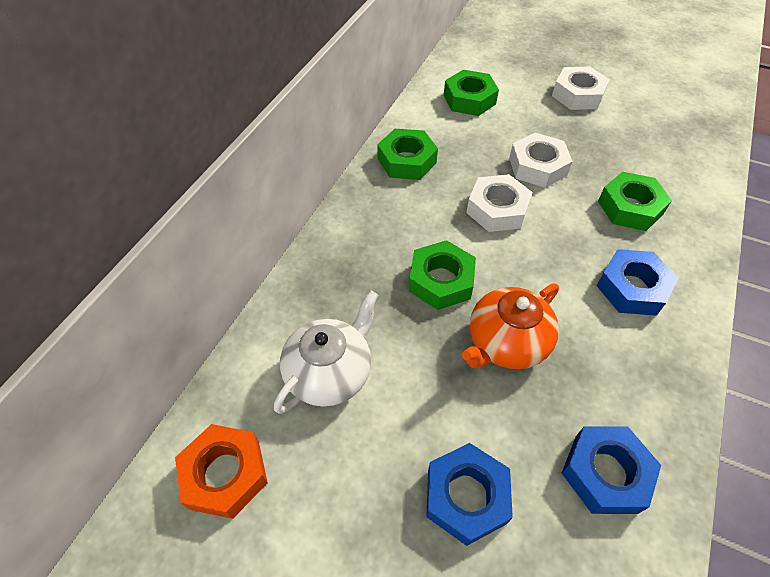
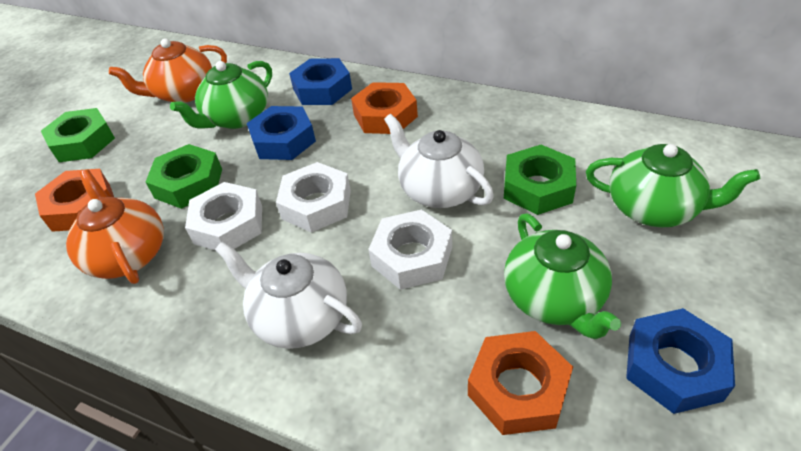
green nut: 4 -> 3
green teapot: 0 -> 3
orange nut: 1 -> 3
orange teapot: 1 -> 2
white teapot: 1 -> 2

